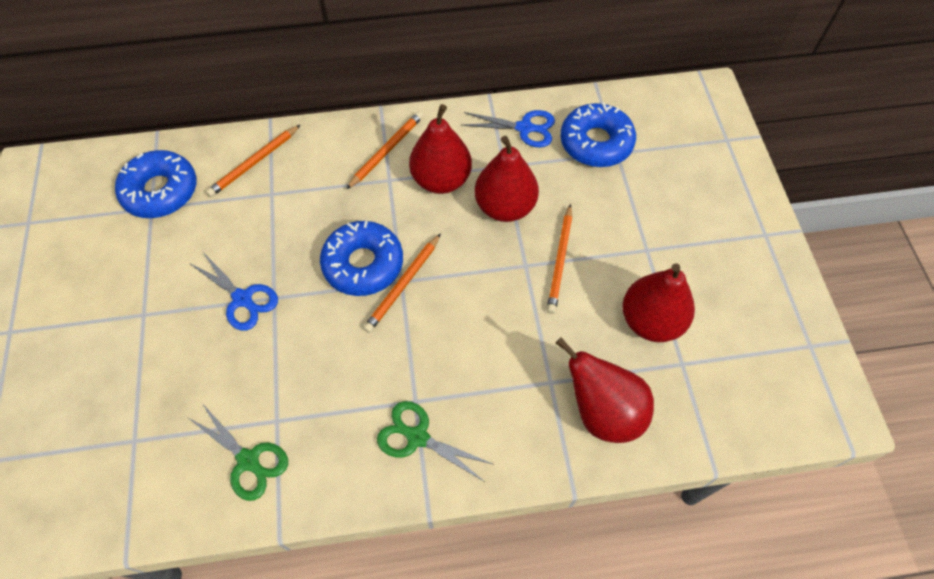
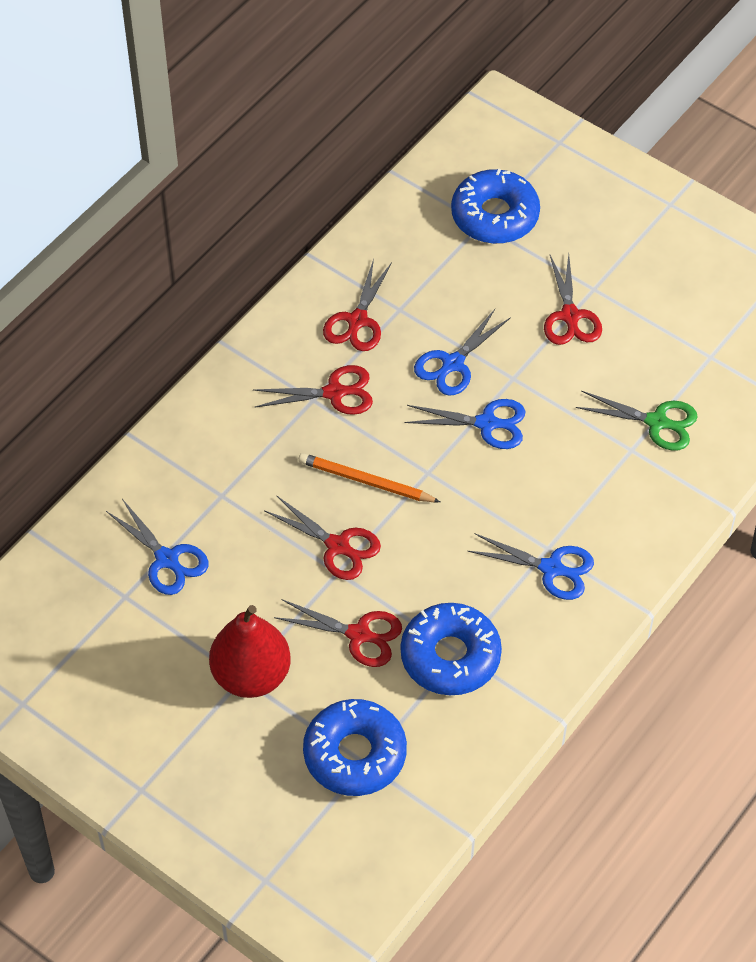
blue scissors: 2 -> 4
green scissors: 2 -> 1
orange pencil: 4 -> 1
red pear: 4 -> 1
red scissors: 0 -> 5

